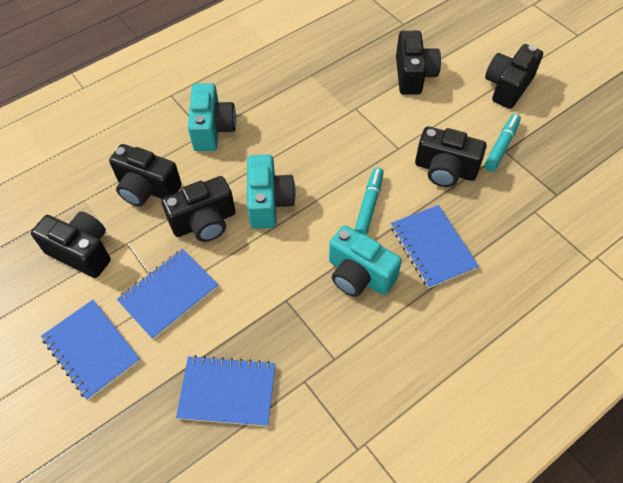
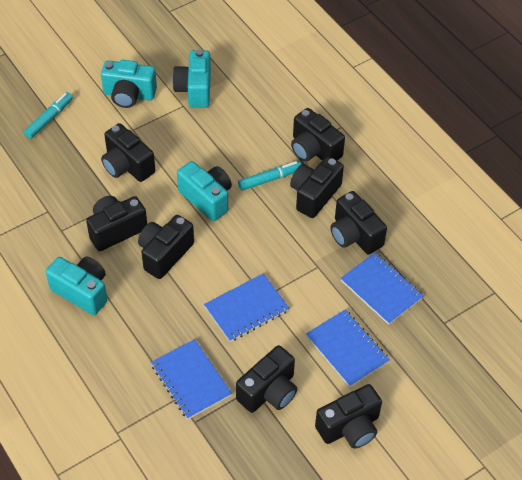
black camera: 6 -> 8
turquoise camera: 3 -> 4

